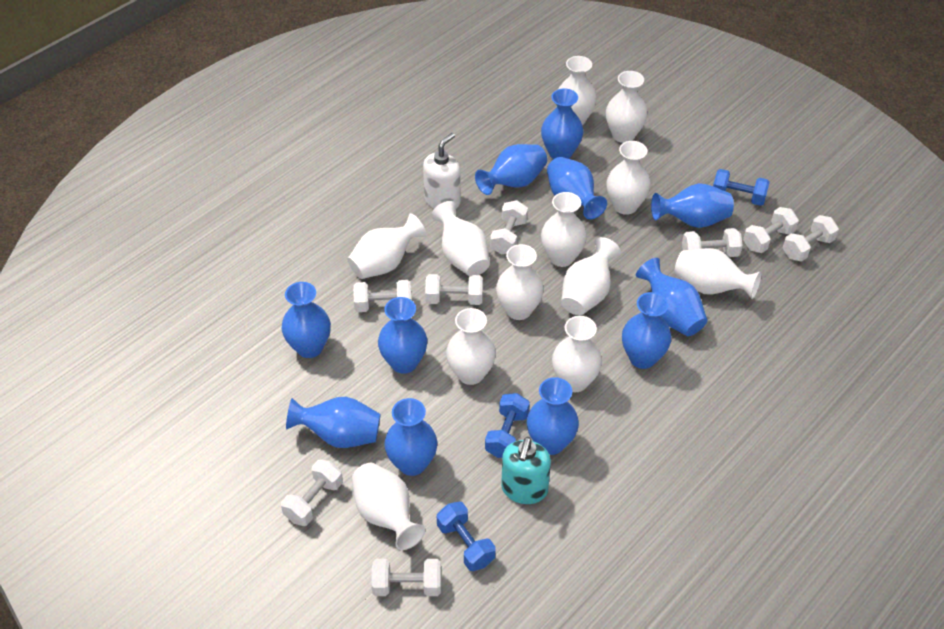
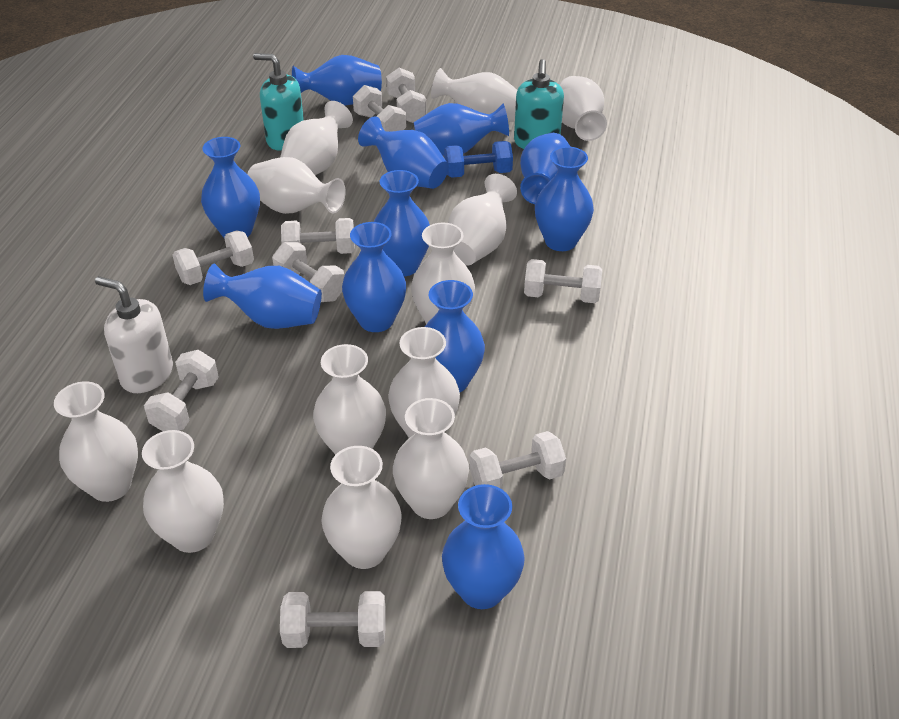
blue dumbbell: 3 -> 1
turquoise soap dispenser: 1 -> 2
white dumbbell: 8 -> 9

